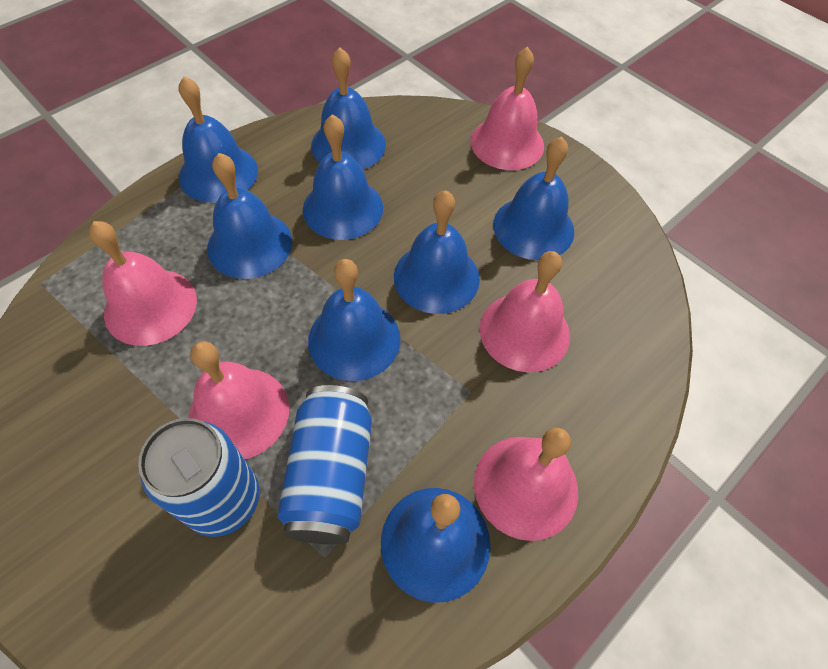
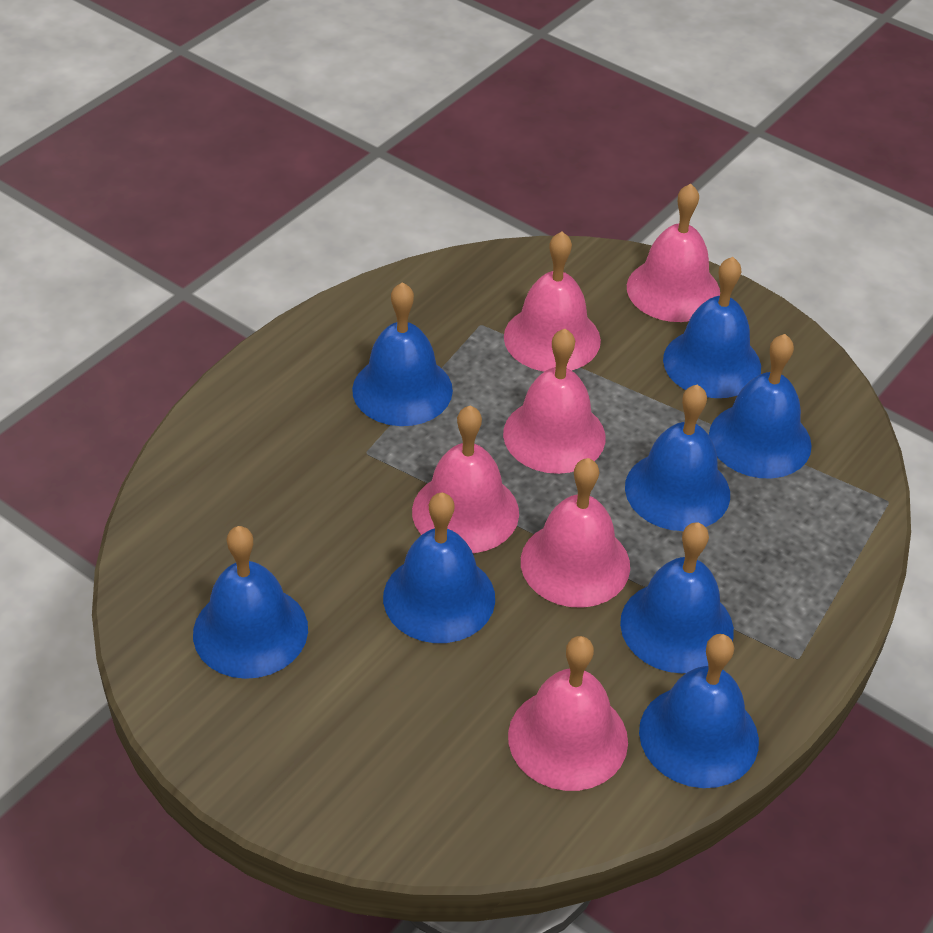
blue can: 2 -> 0
pink bell: 5 -> 6

